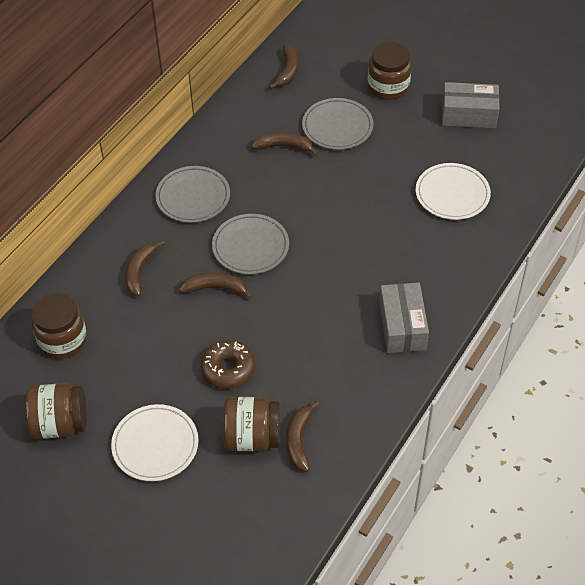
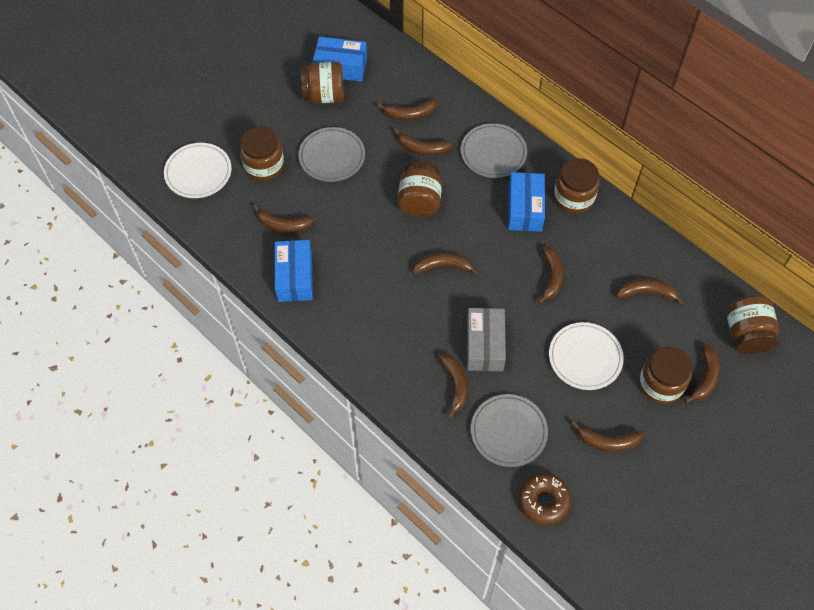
blue box: 0 -> 3
brown banana: 5 -> 9
brown jar: 4 -> 6
grey box: 2 -> 1

